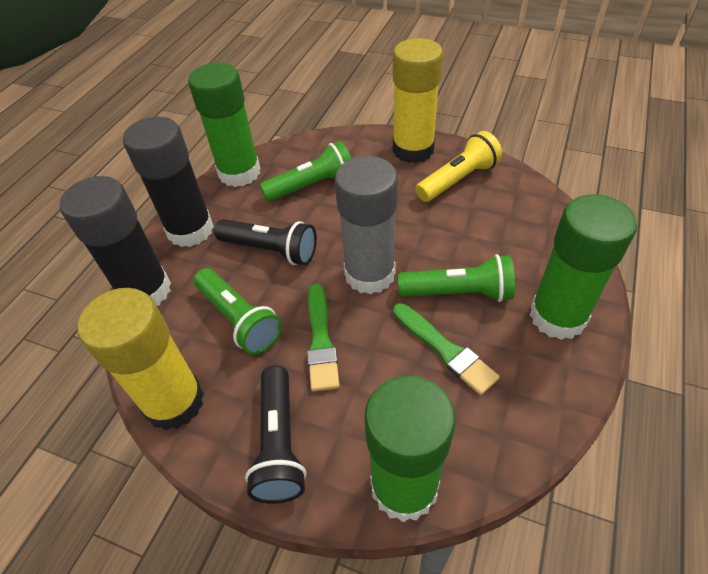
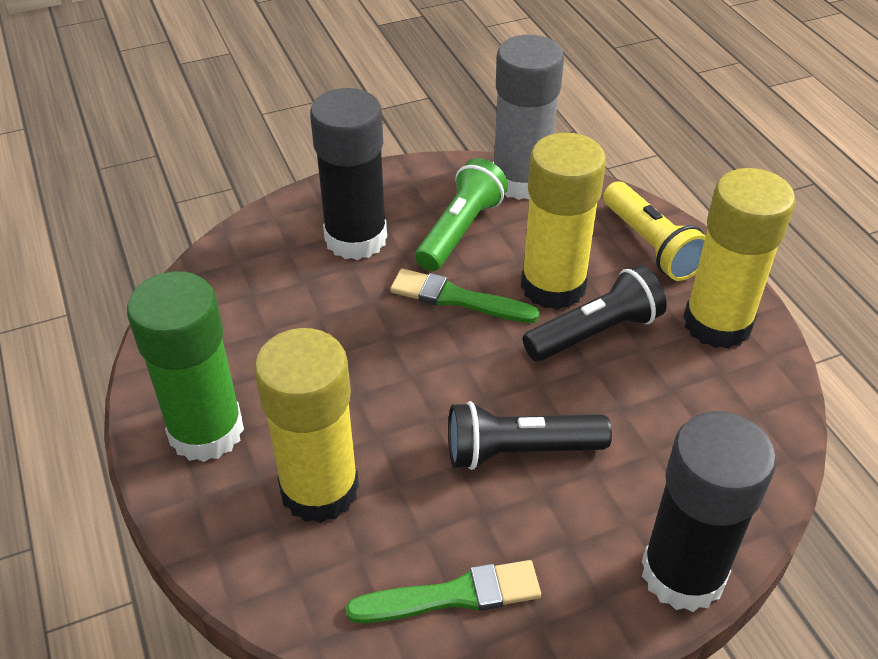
green flashlight: 3 -> 1
green glue stick: 3 -> 1
yellow glue stick: 2 -> 3

